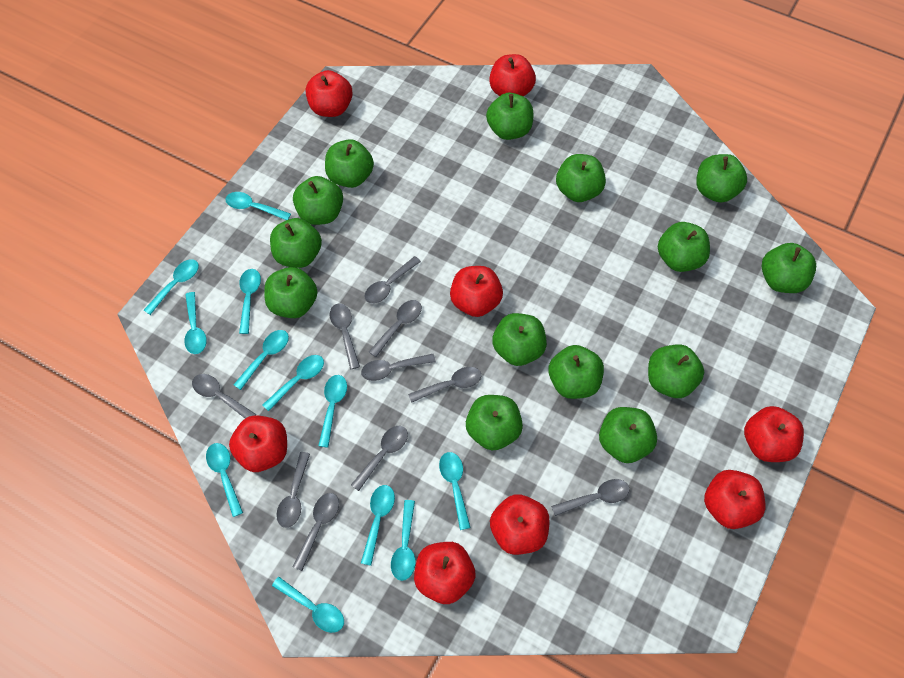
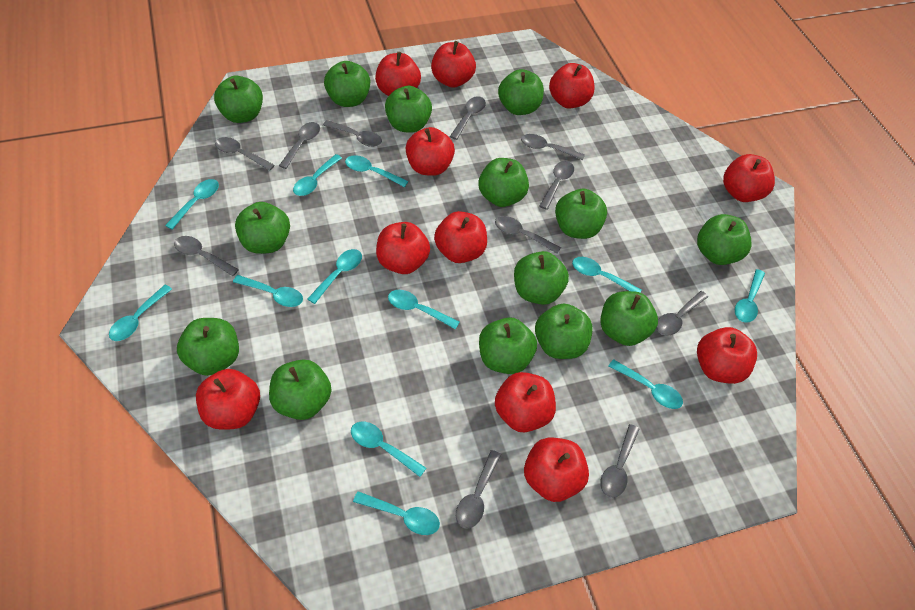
grey spoon: 10 -> 11
red apple: 8 -> 11

